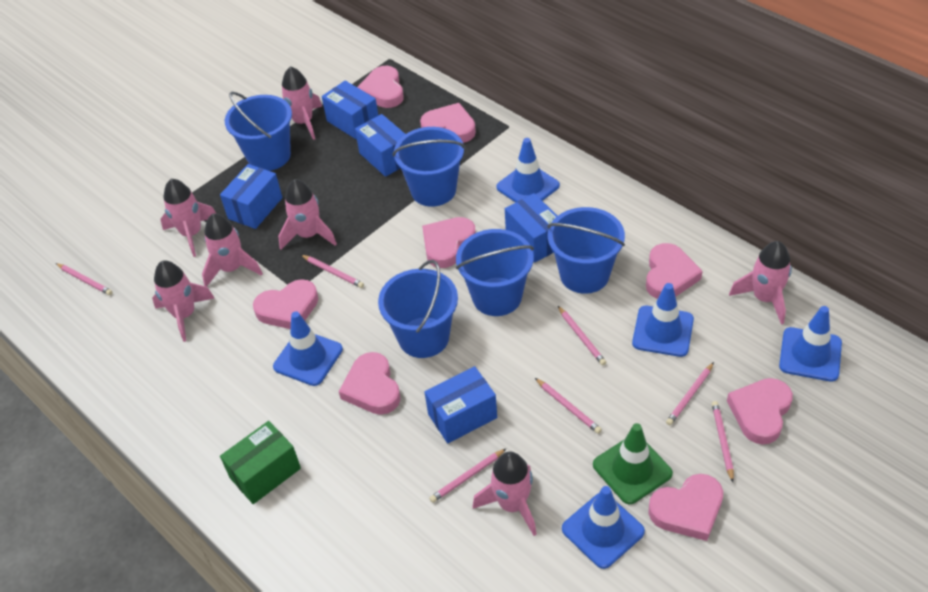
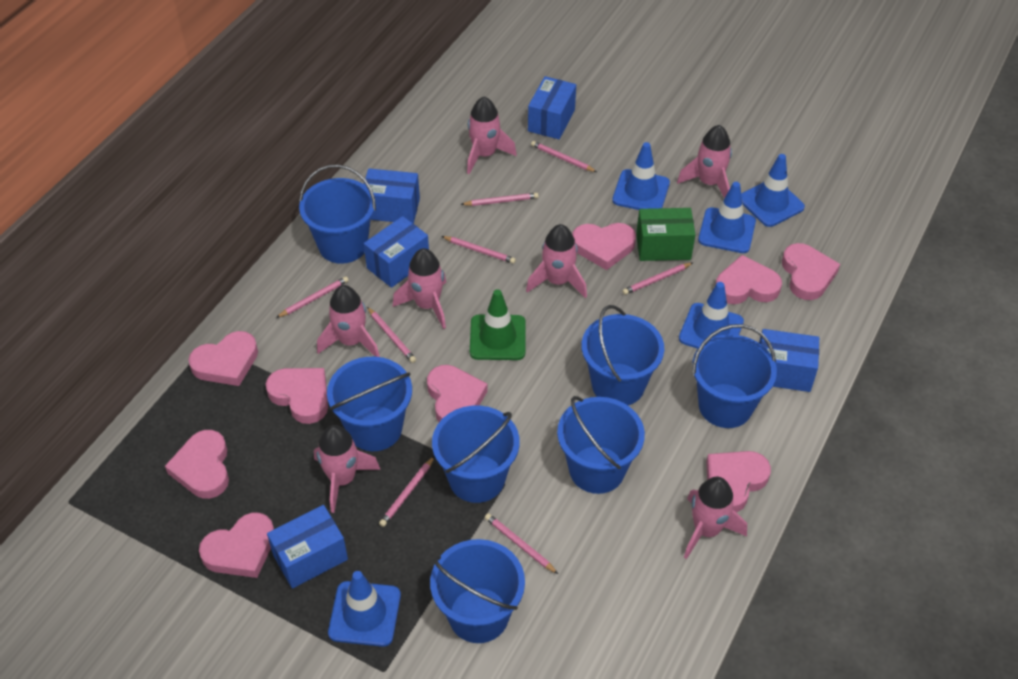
blue bucket: 5 -> 7
pink heart: 8 -> 9
pink pencil: 7 -> 8

